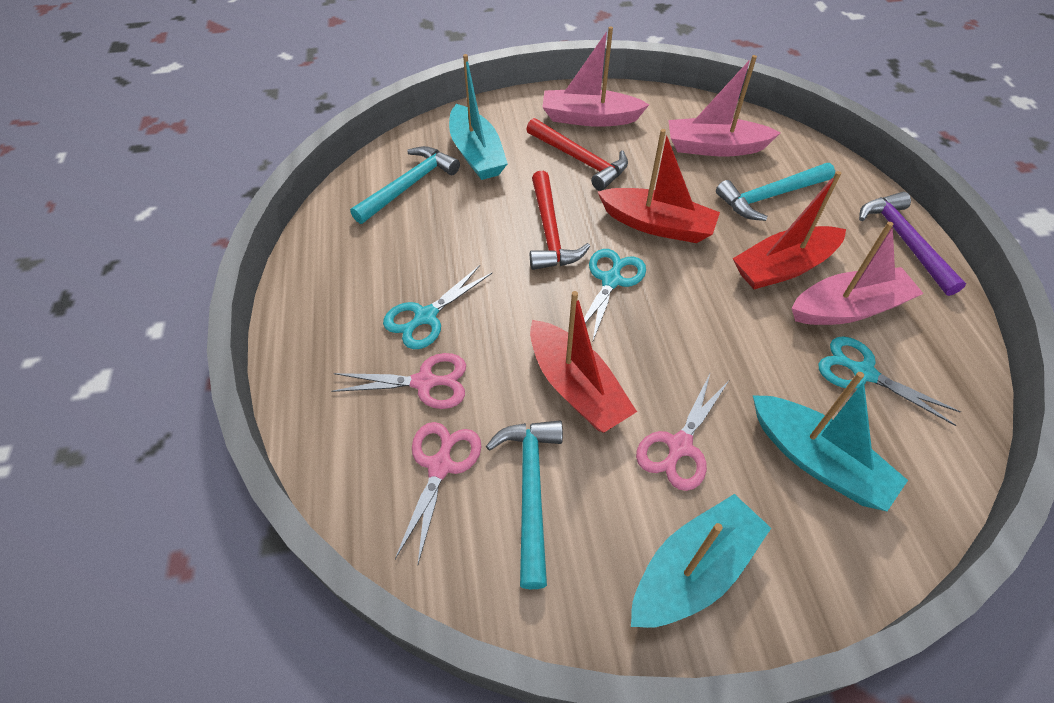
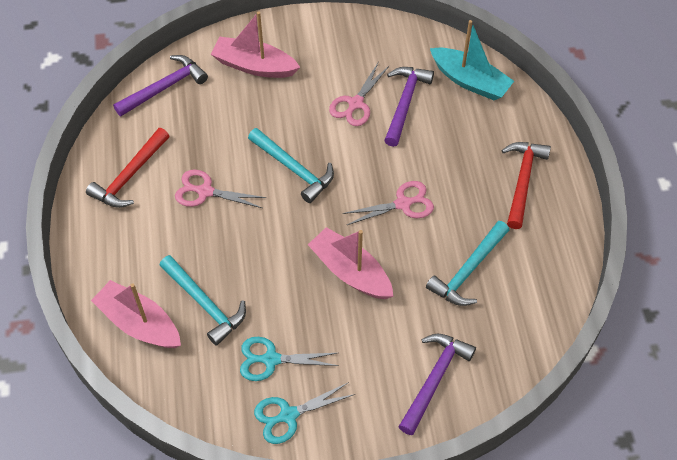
purple hammer: 1 -> 3
red boat: 3 -> 0
turquoise boat: 3 -> 1
turquoise scissors: 3 -> 2

